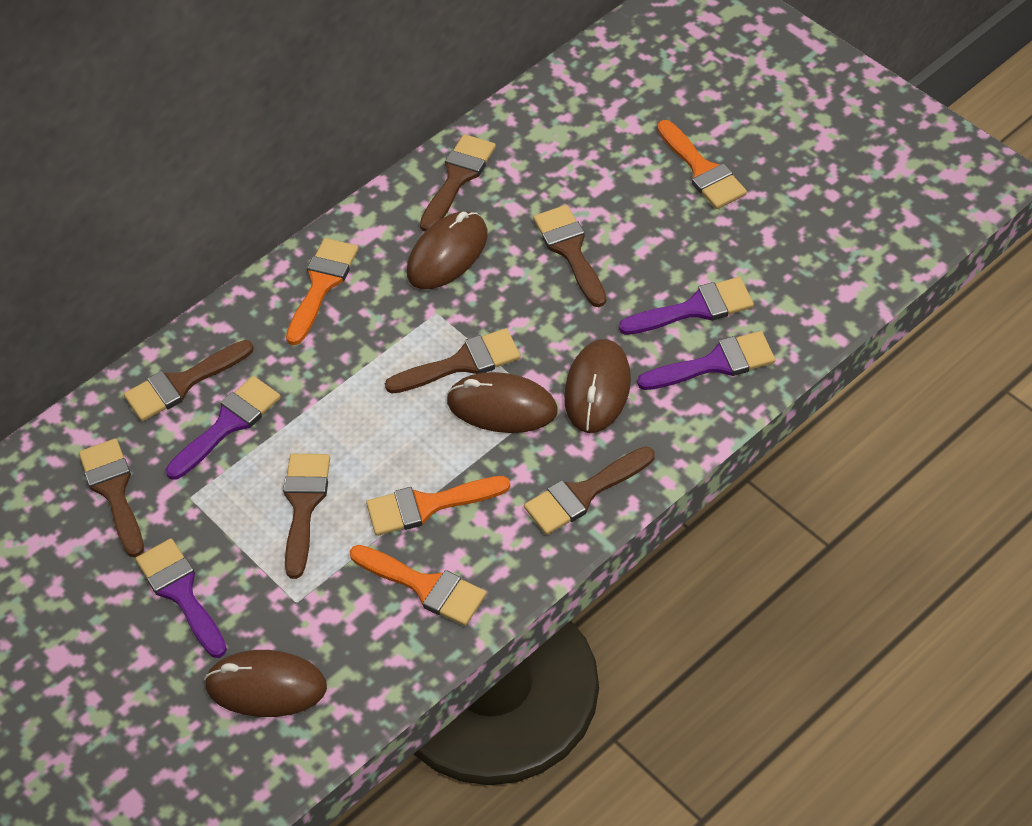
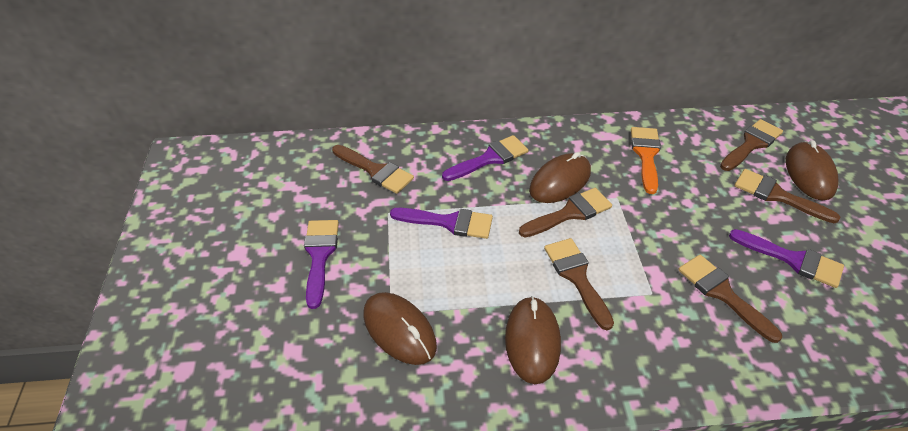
brown brush: 7 -> 6
orange brush: 4 -> 1

